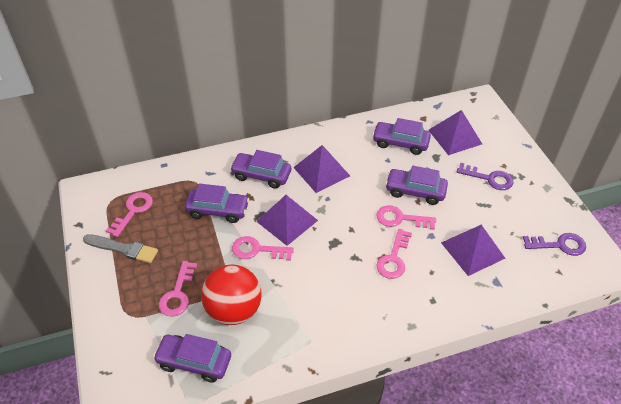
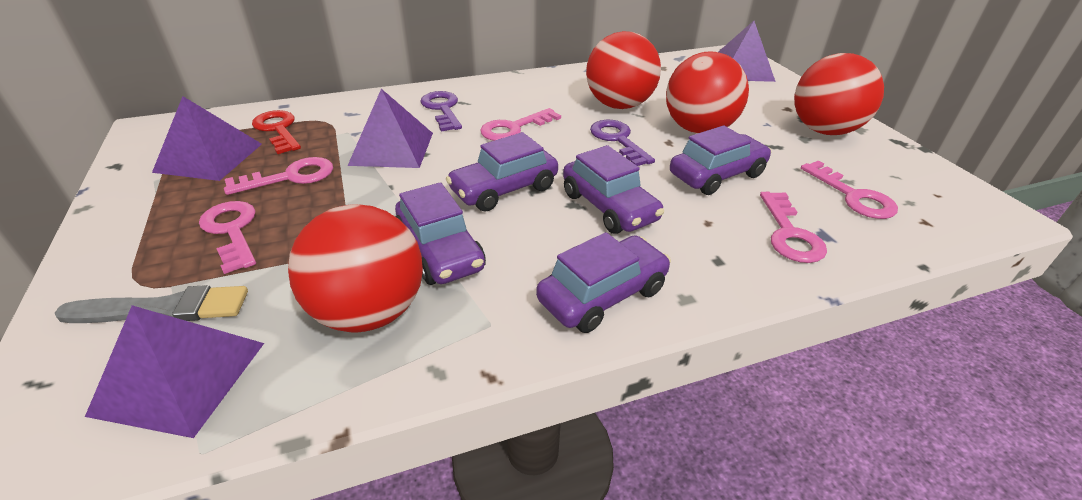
red ball: 1 -> 4
red key: 0 -> 1

